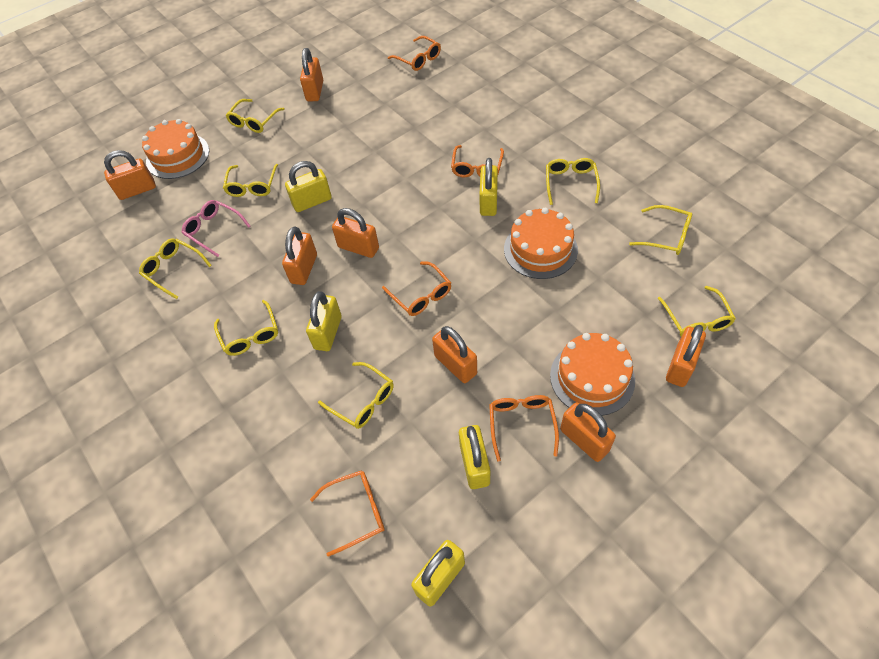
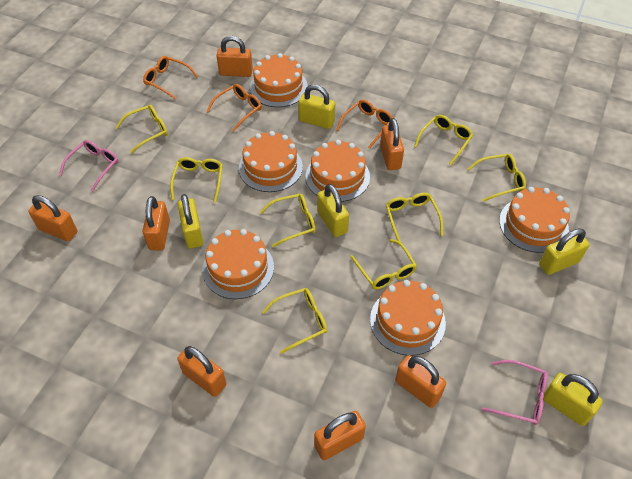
orange cake: 3 -> 6
orange glasses: 5 -> 3
pink glasses: 1 -> 2

